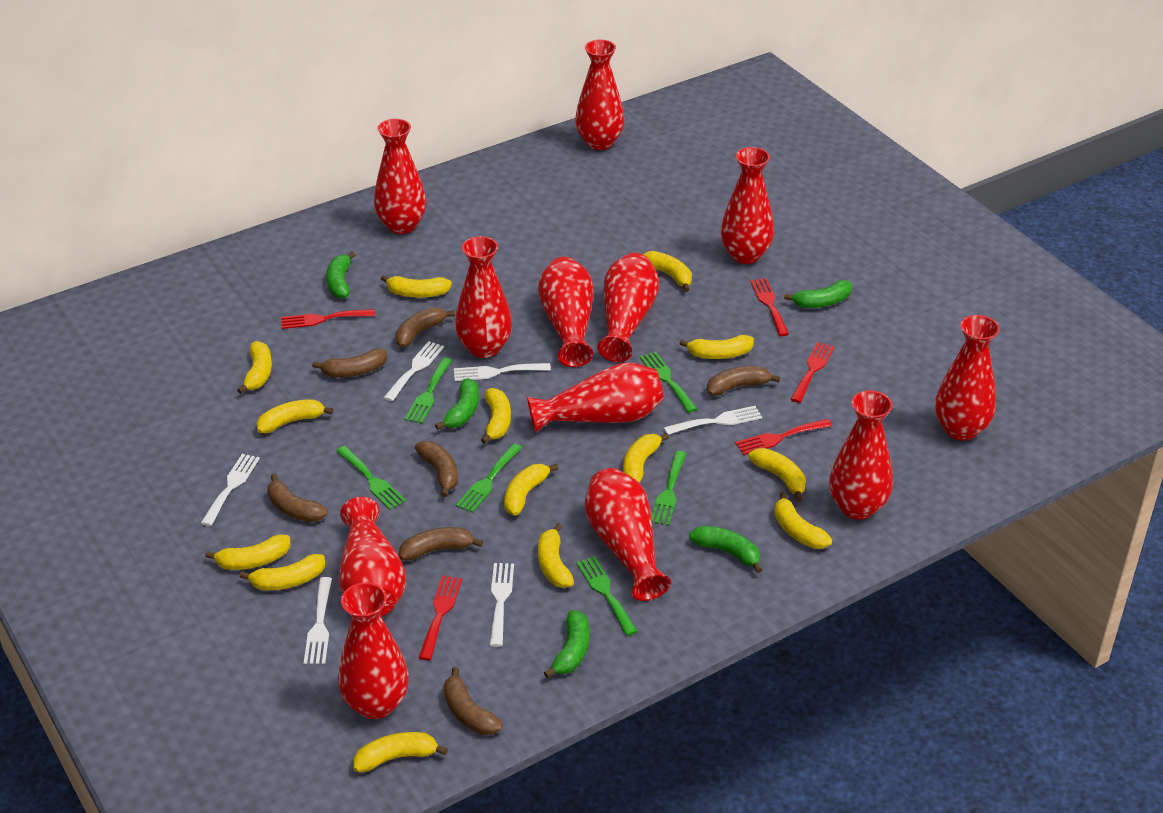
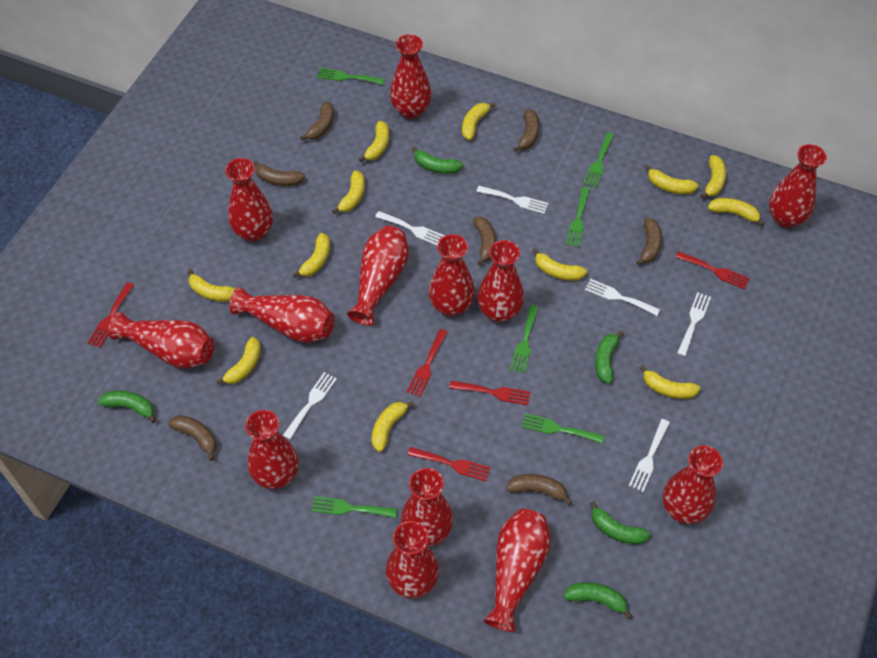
red vase: 12 -> 13
yellow banana: 14 -> 12

